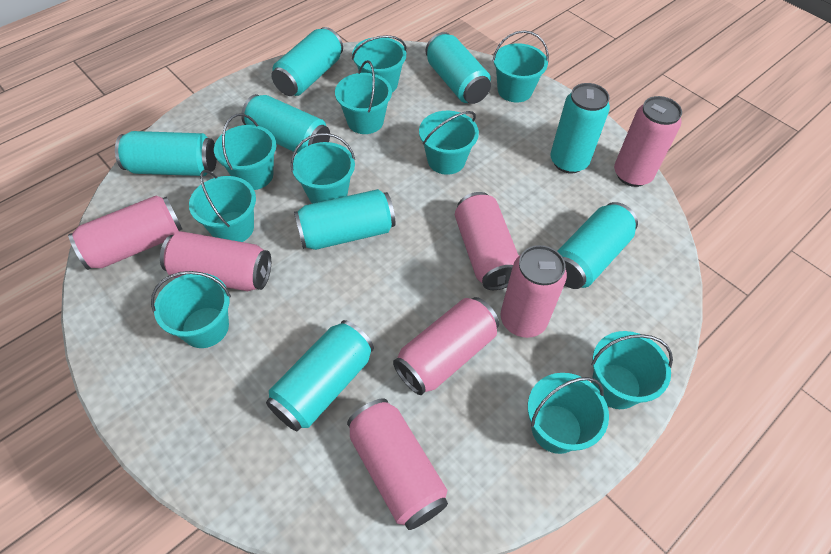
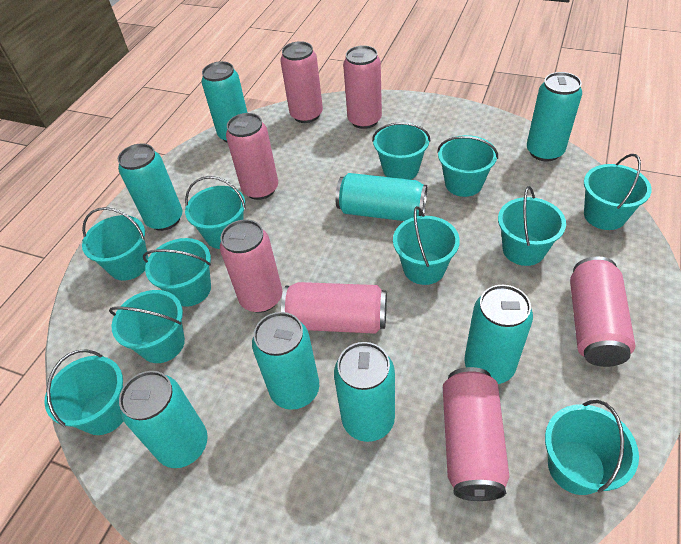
turquoise bucket: 10 -> 11

